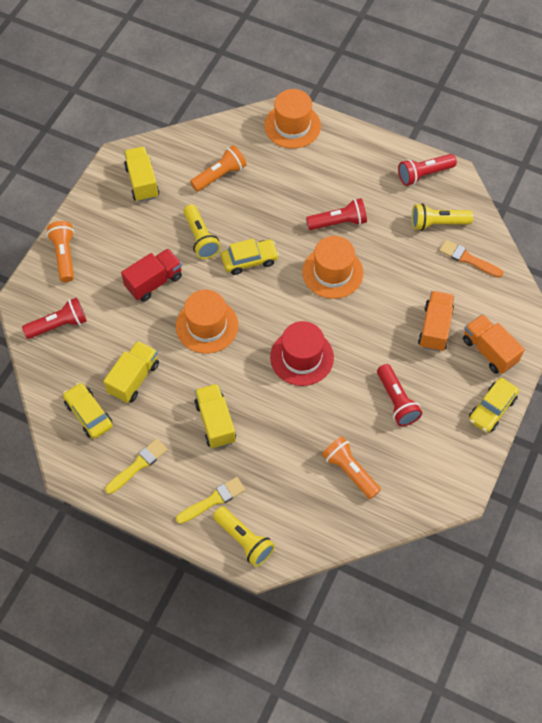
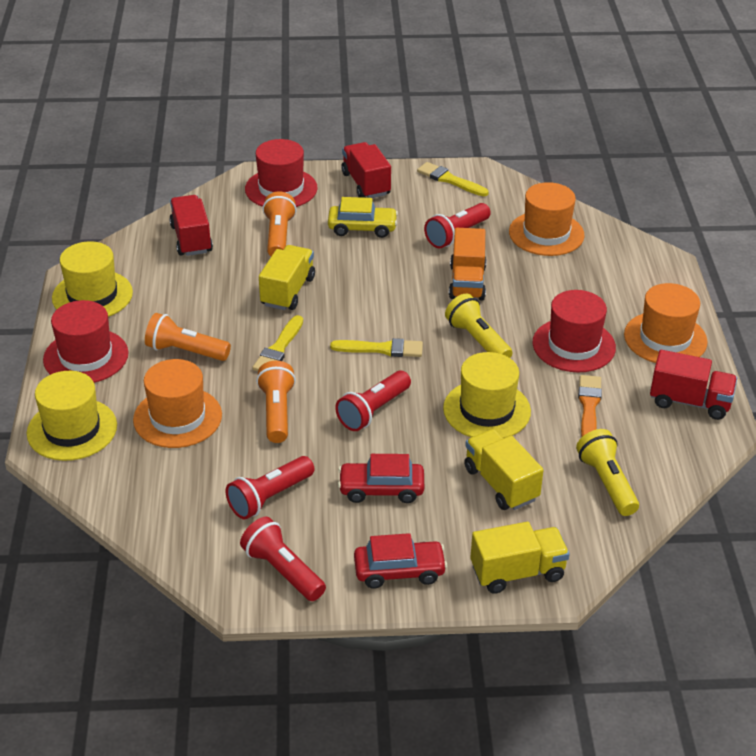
orange truck: 2 -> 1
red car: 0 -> 2
red hat: 1 -> 3
red truck: 1 -> 3
yellow brush: 2 -> 3
yellow car: 3 -> 1
yellow flashlight: 3 -> 2
yellow hat: 0 -> 3

